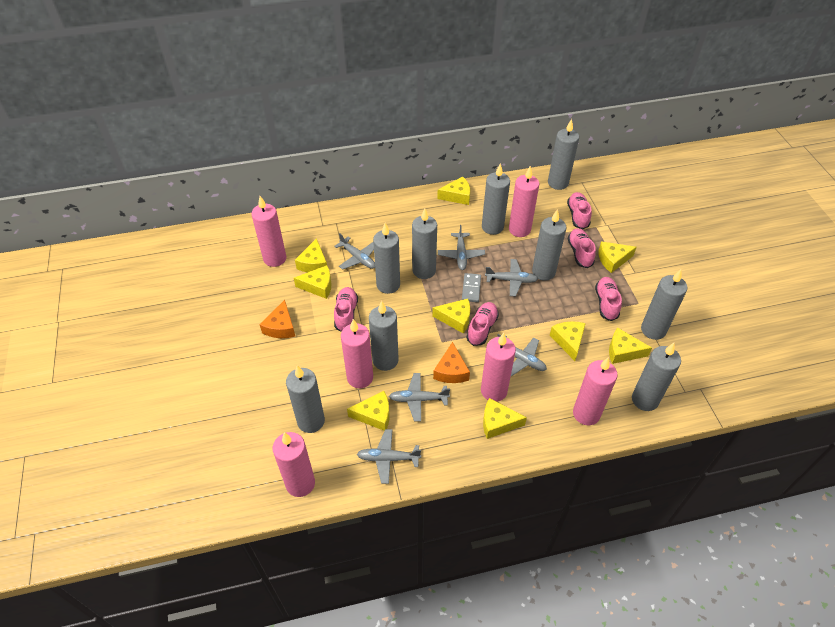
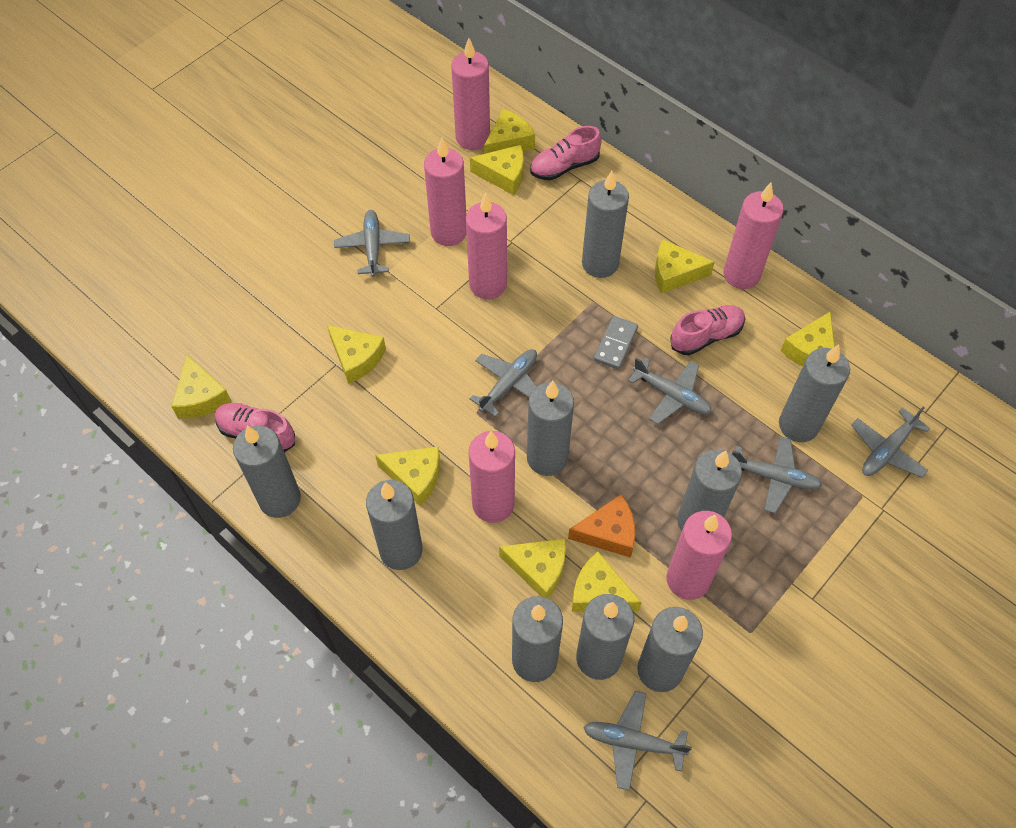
orange cheese: 2 -> 1
pink shoe: 5 -> 3

